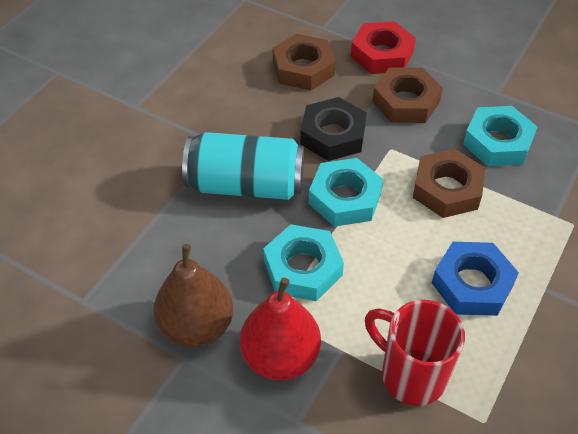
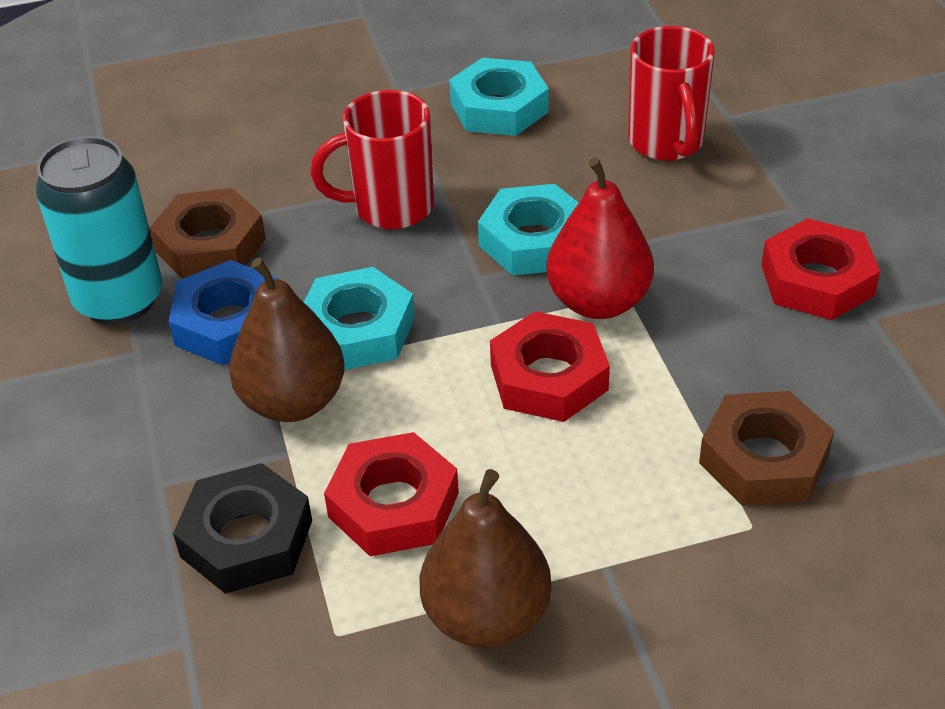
brown nut: 3 -> 2
brown pear: 1 -> 2
red mug: 1 -> 2
red nut: 1 -> 3

